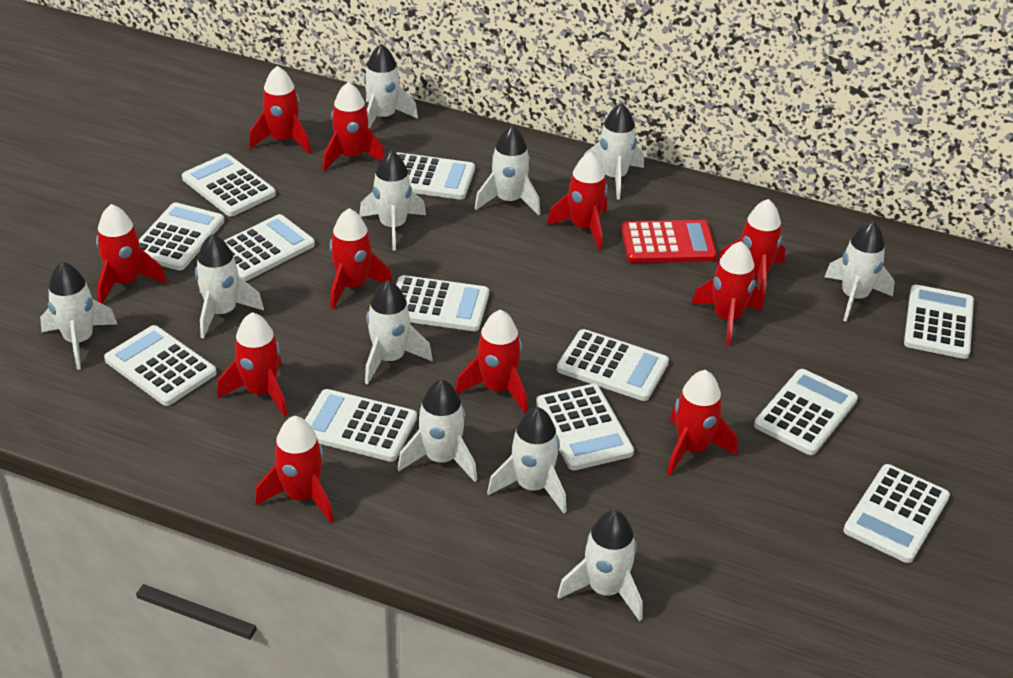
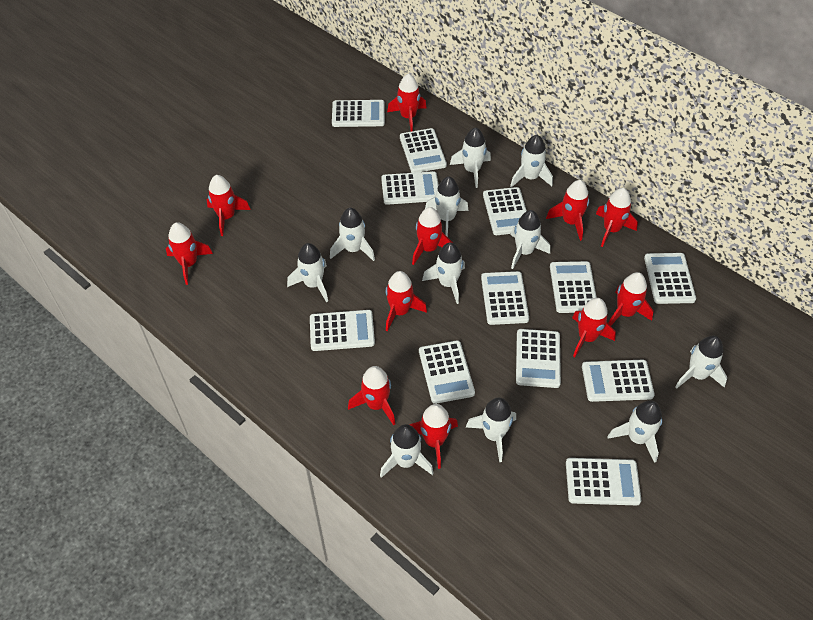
red calculator: 1 -> 0

